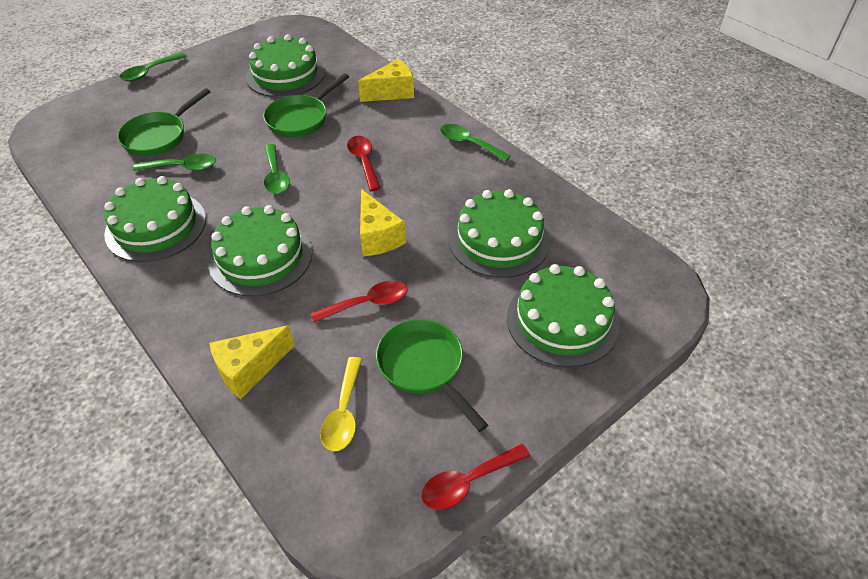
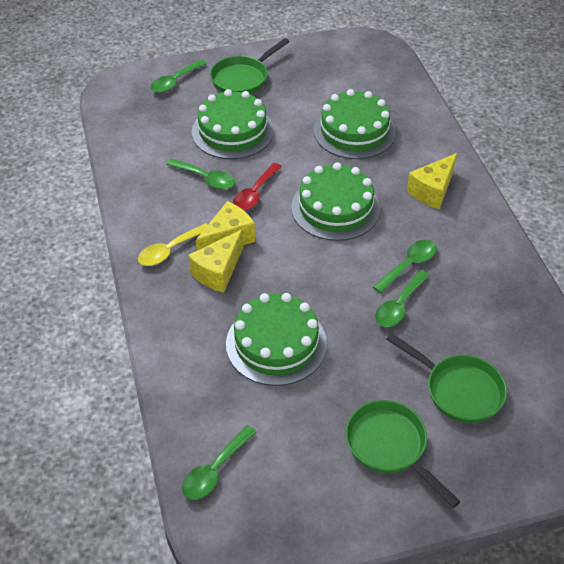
green cake: 5 -> 4
green spoon: 4 -> 5
red spoon: 3 -> 1

